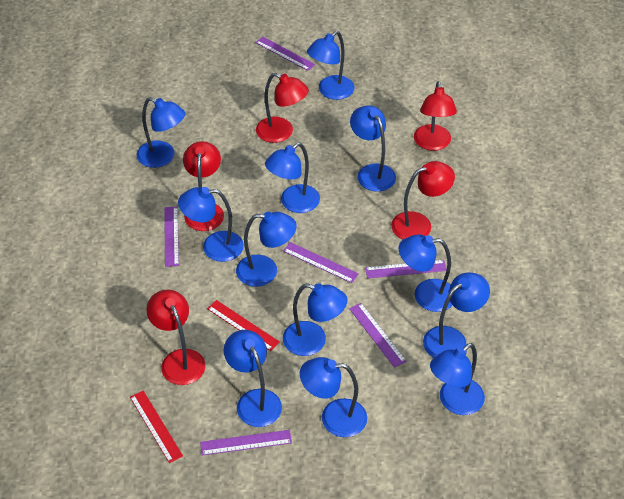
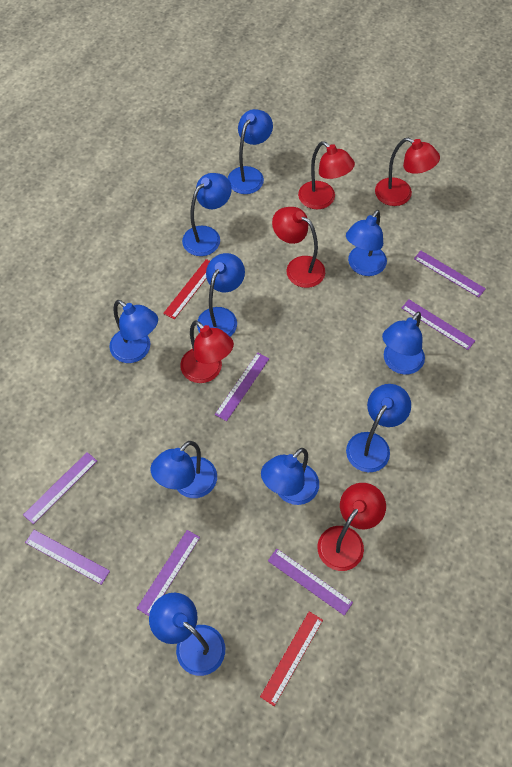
blue lamp: 12 -> 10
purple ruler: 6 -> 7

